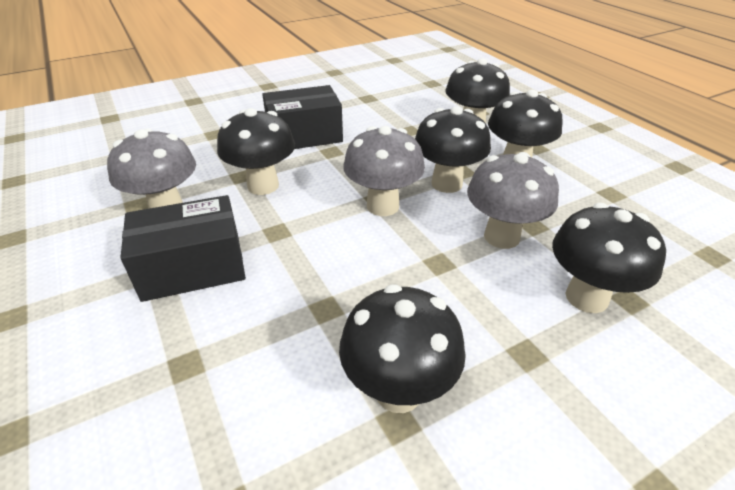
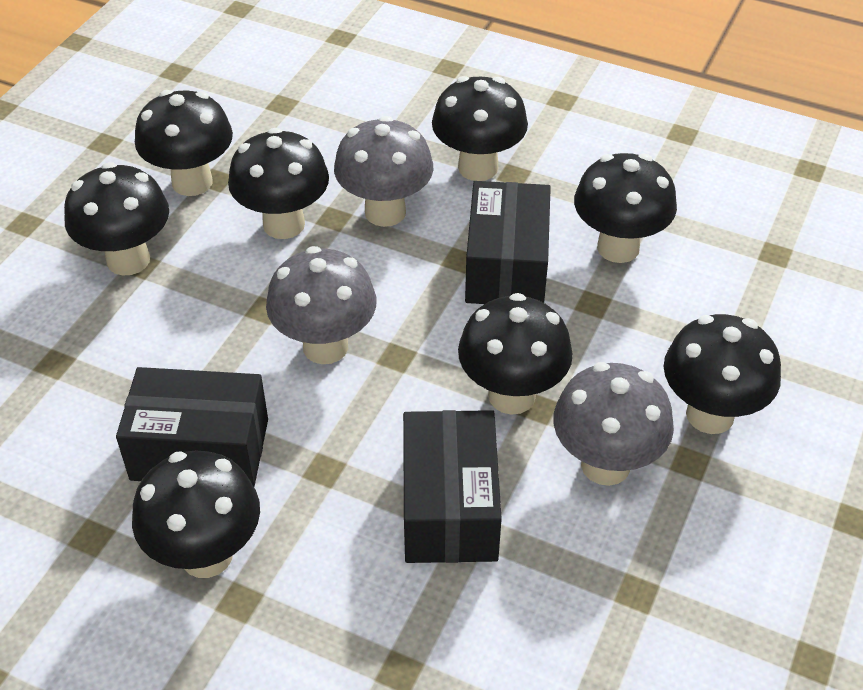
black box: 2 -> 3
black mushroom: 6 -> 8

